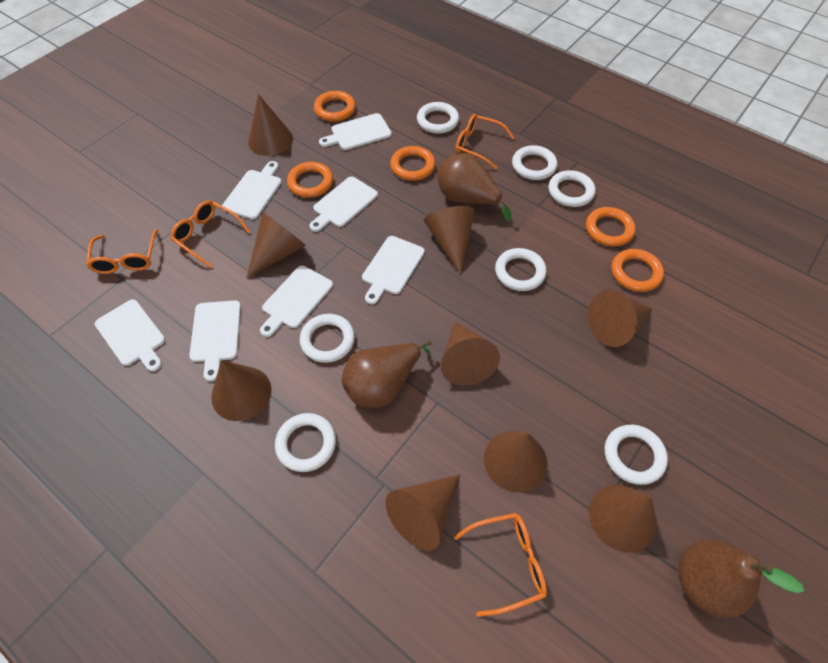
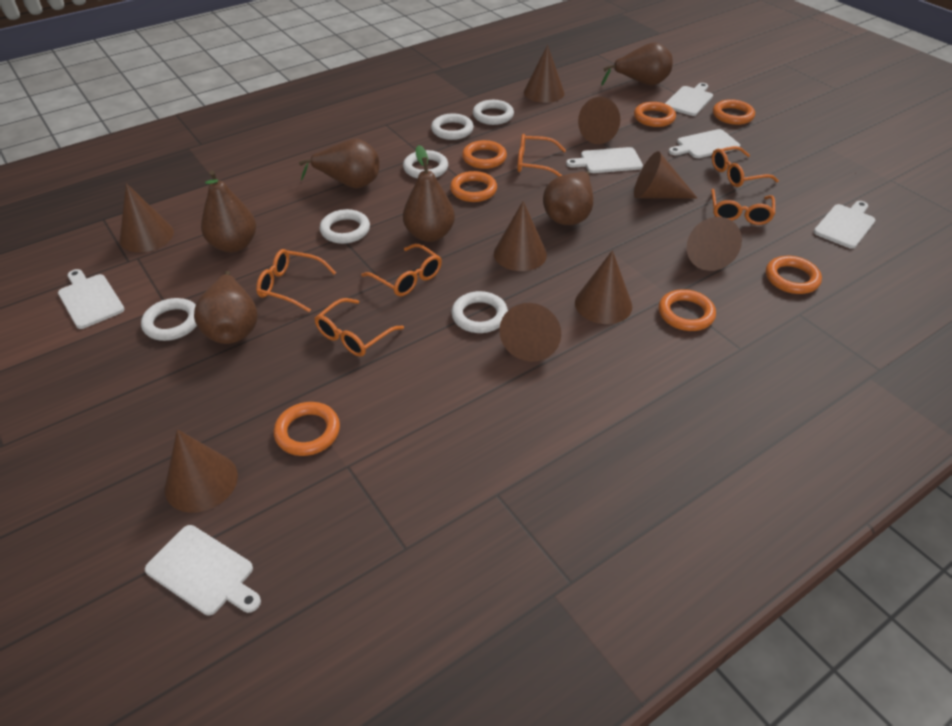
brown pear: 3 -> 6
orange glasses: 4 -> 6
orange ring: 5 -> 7
white cutting board: 7 -> 6
white ring: 7 -> 6

